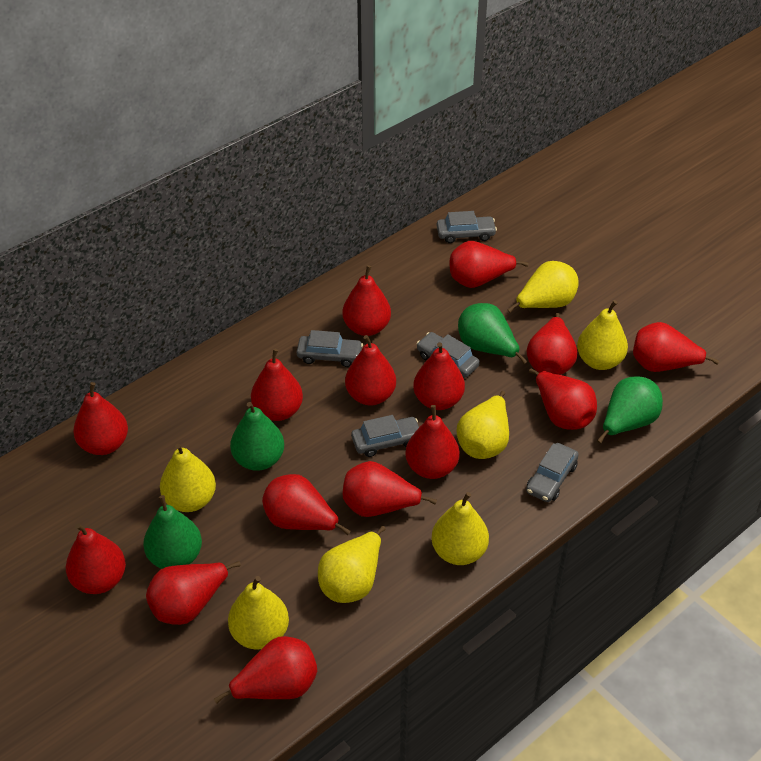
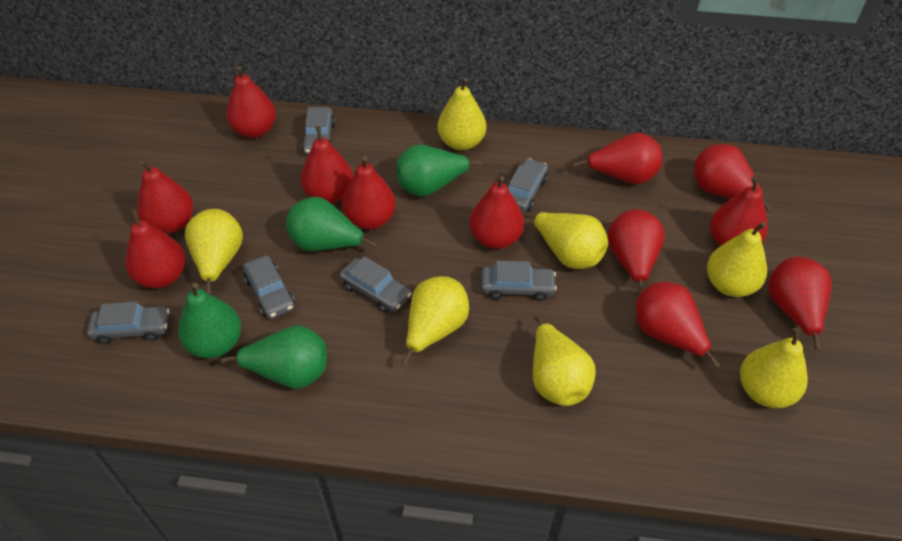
grey car: 5 -> 6
red pear: 15 -> 12

